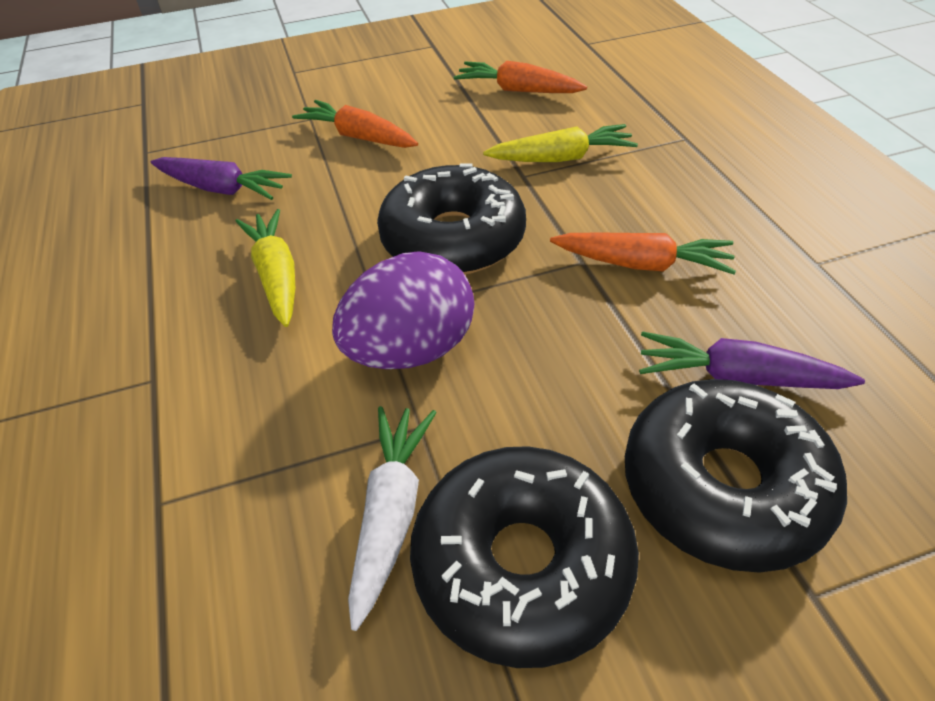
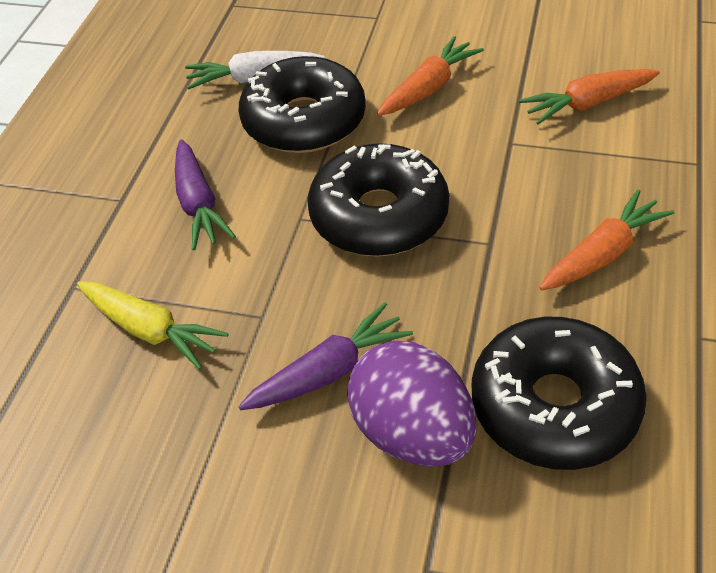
yellow carrot: 2 -> 1

